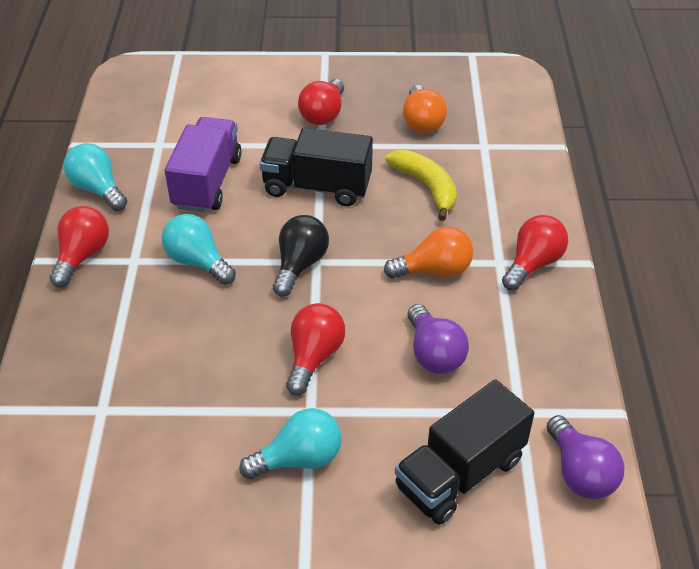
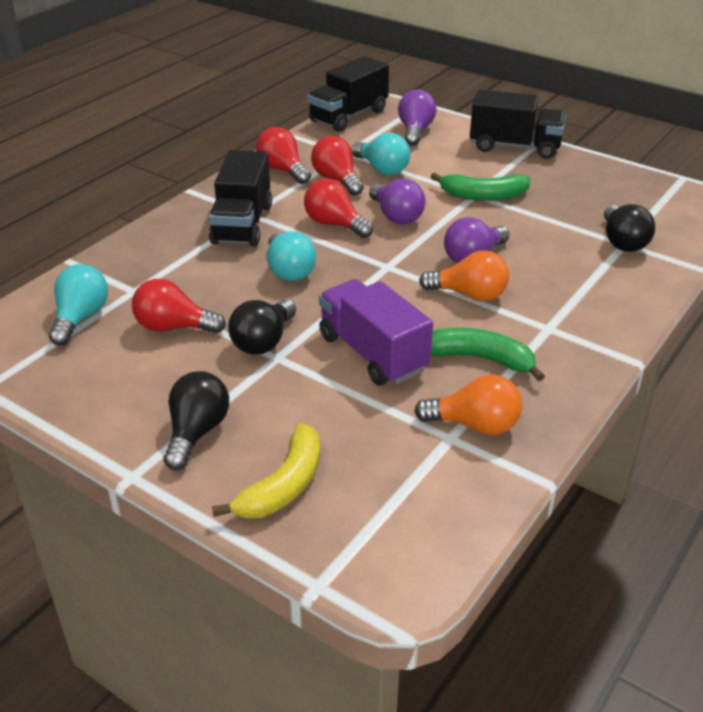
black light bulb: 1 -> 3
black truck: 2 -> 3
green banana: 0 -> 2
purple light bulb: 2 -> 3

